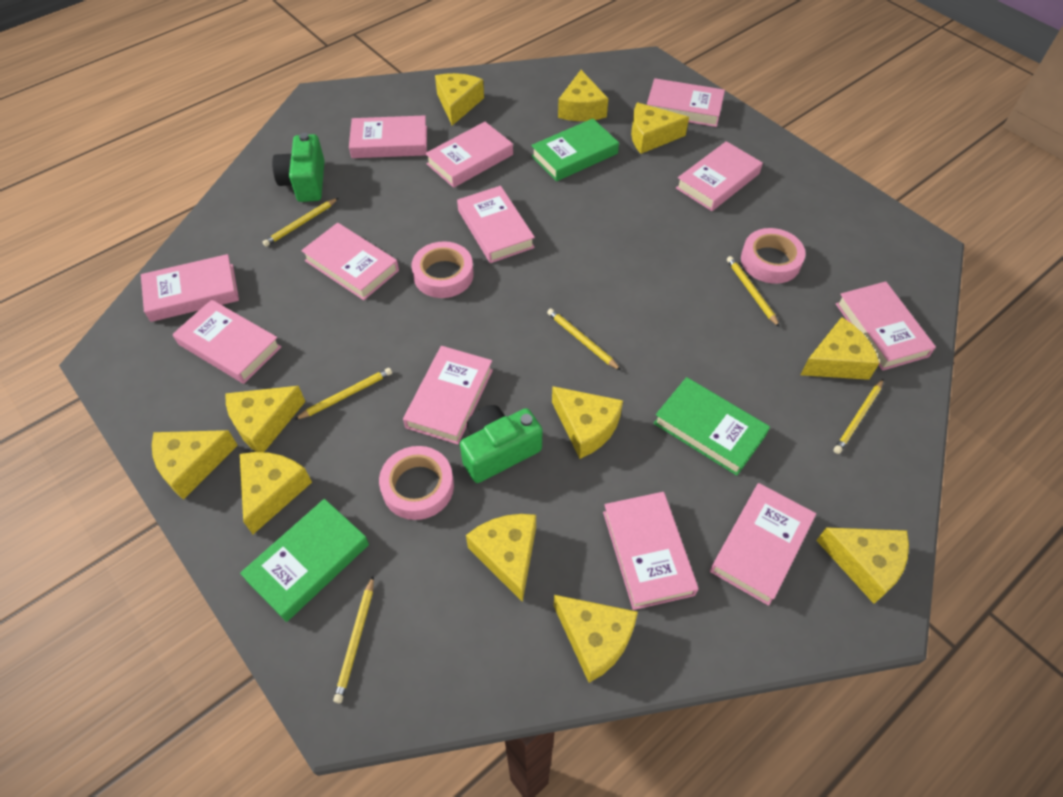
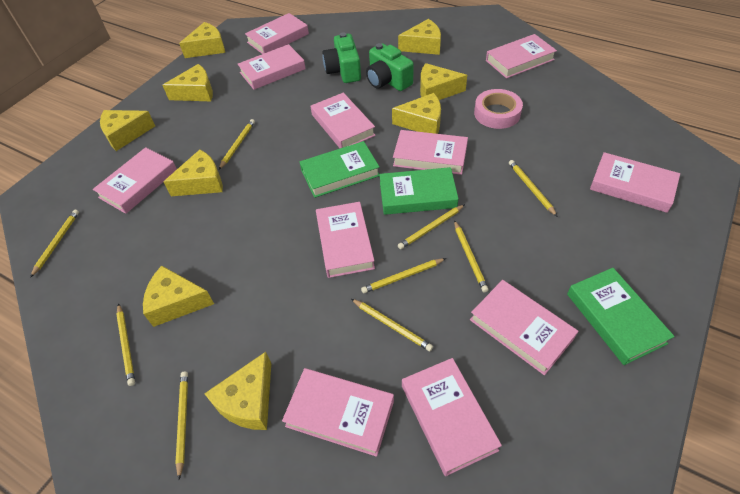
pink book: 12 -> 11
pink tape: 3 -> 1
yellow cheese: 11 -> 9
yellow pencil: 6 -> 9

